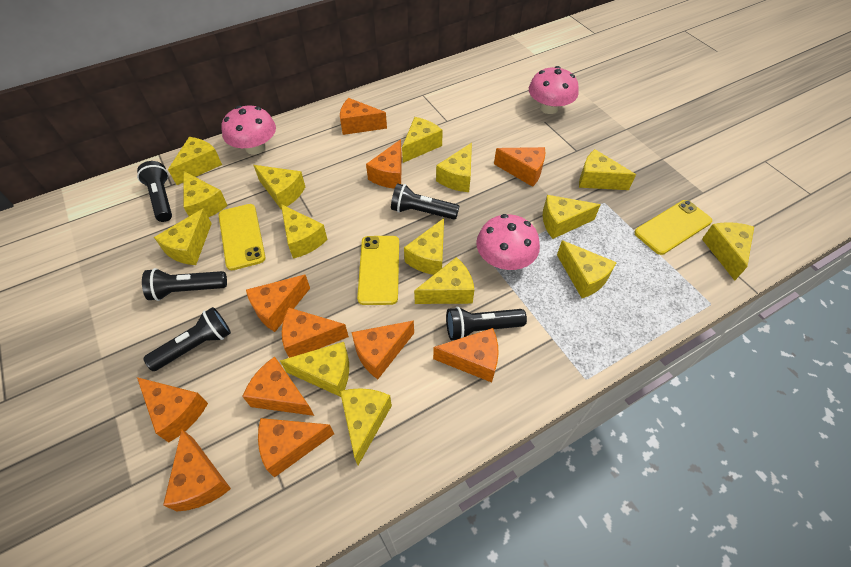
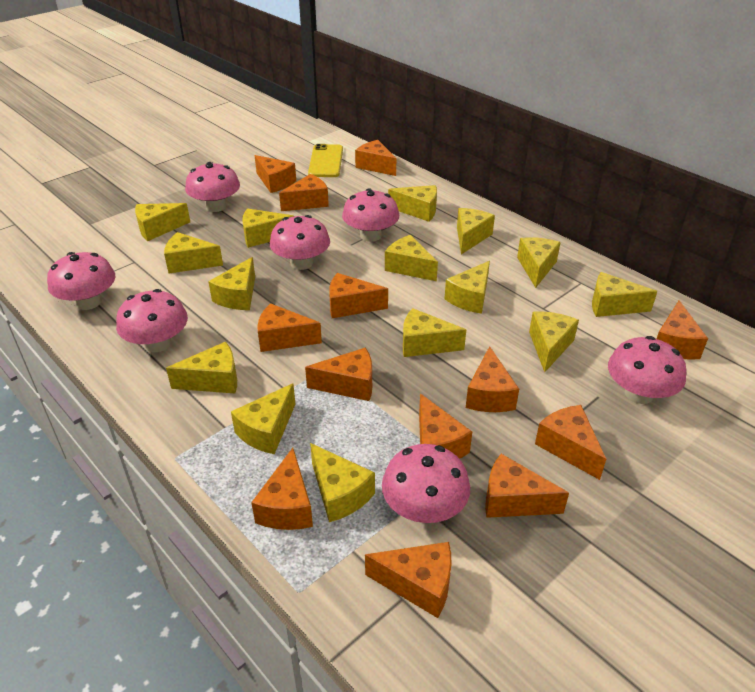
black flashlight: 5 -> 0
orange cheese: 11 -> 13
pink mushroom: 3 -> 7
yellow phone: 3 -> 1

